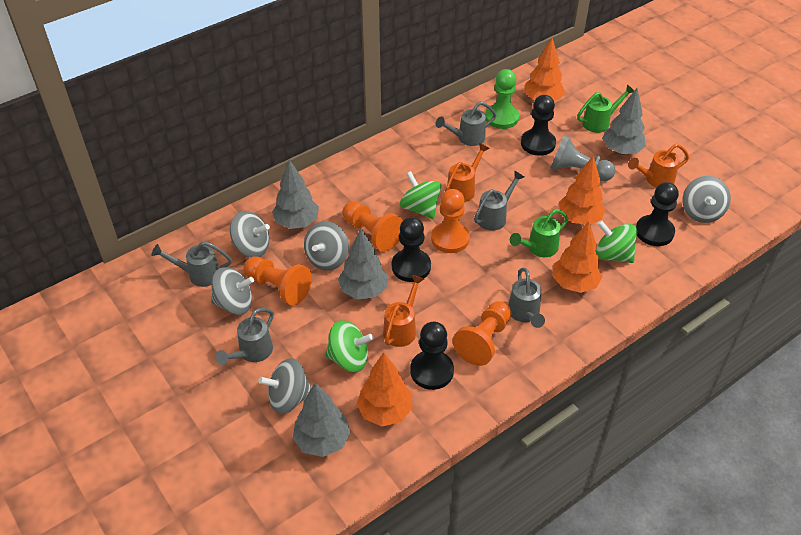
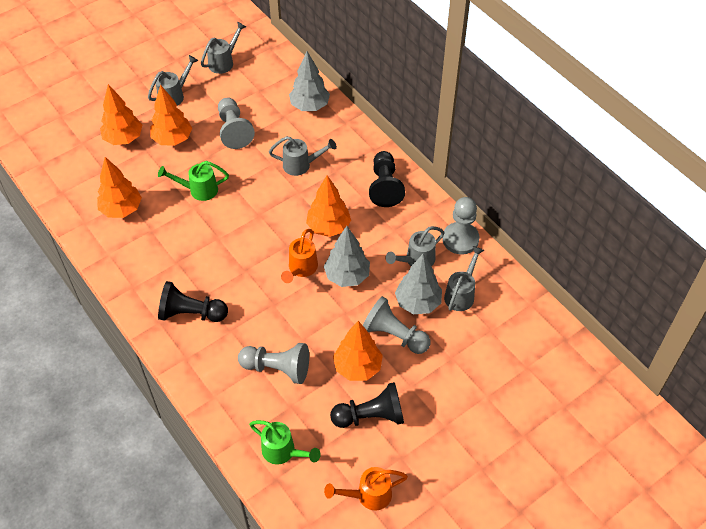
black pawn: 4 -> 3
green pawn: 1 -> 0
green spinning top: 3 -> 0
grey pawn: 1 -> 4
grey spinning top: 5 -> 0
grey tree: 4 -> 3
orange pawn: 4 -> 0
orange tree: 4 -> 5
orange watering can: 3 -> 2

